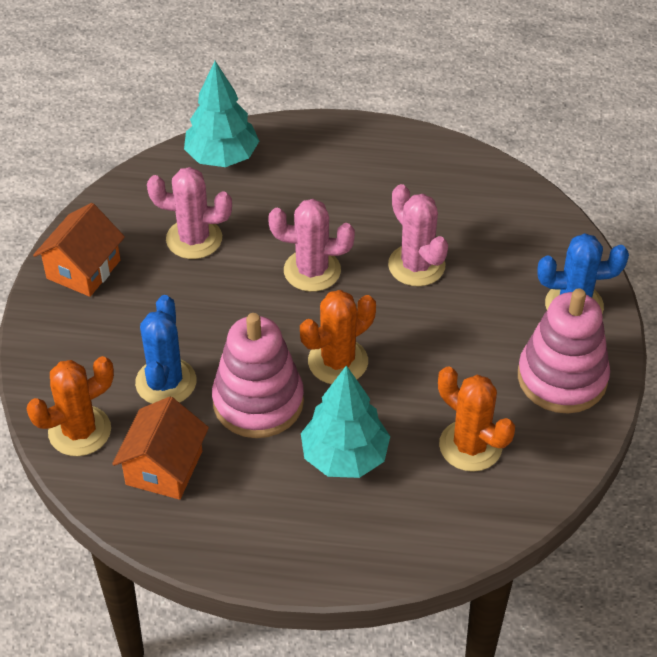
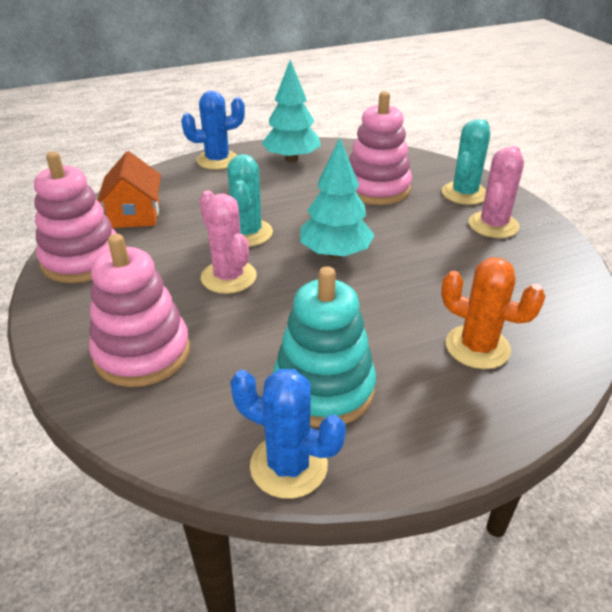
orange cactus: 3 -> 1
orange house: 2 -> 1
pink cactus: 3 -> 2
pink stacking toy: 2 -> 3
turquoise cactus: 0 -> 2
turquoise stacking toy: 0 -> 1

